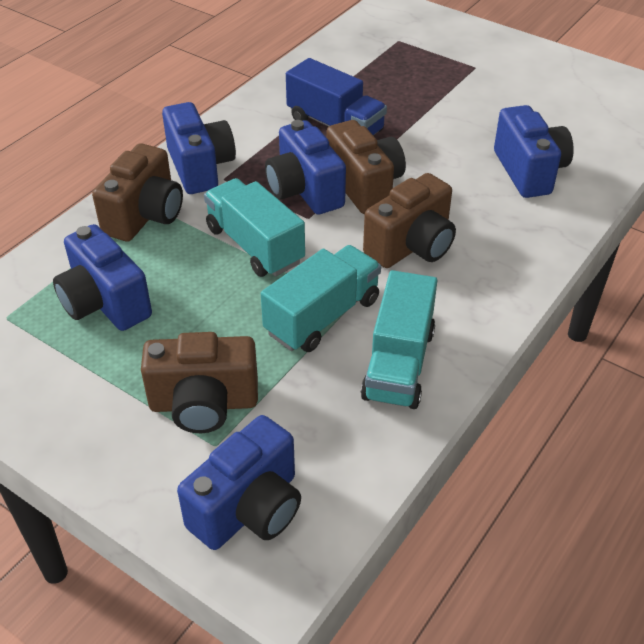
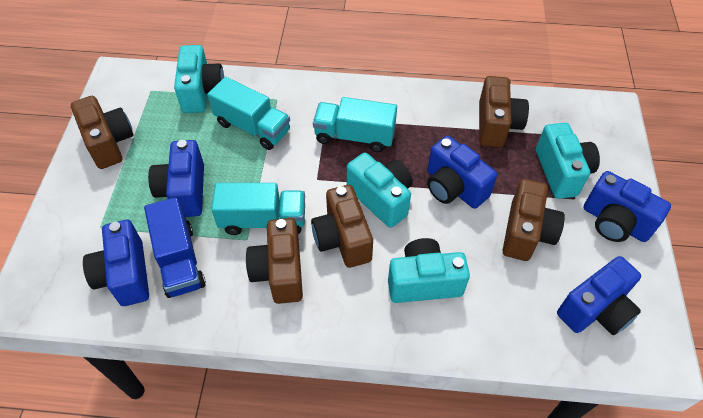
brown camera: 4 -> 5
turquoise camera: 0 -> 4

